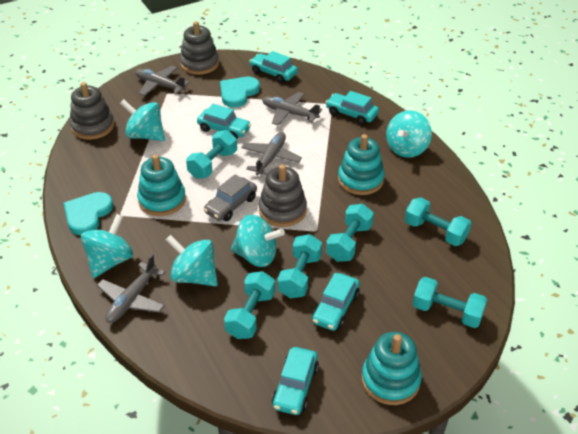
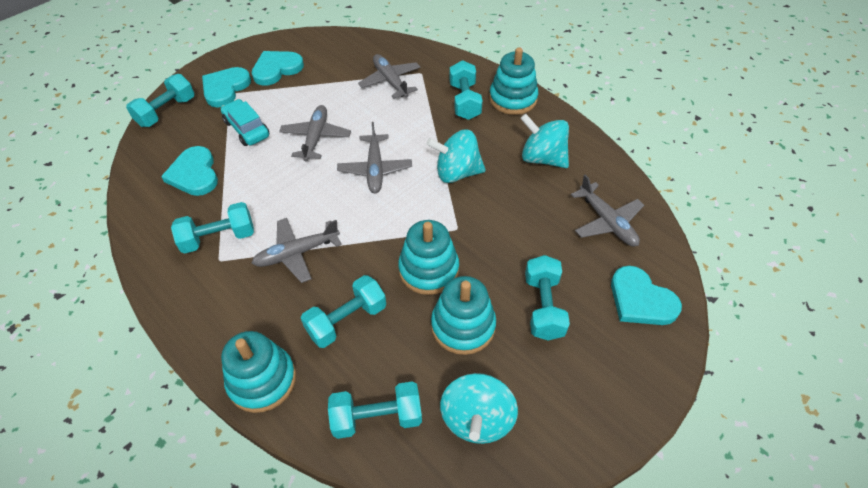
grey car: 1 -> 0
grey plane: 4 -> 5
grey stacking toy: 3 -> 0
turquoise car: 5 -> 1
turquoise heart: 2 -> 4
turquoise spinning top: 5 -> 3
turquoise stacking toy: 3 -> 4

